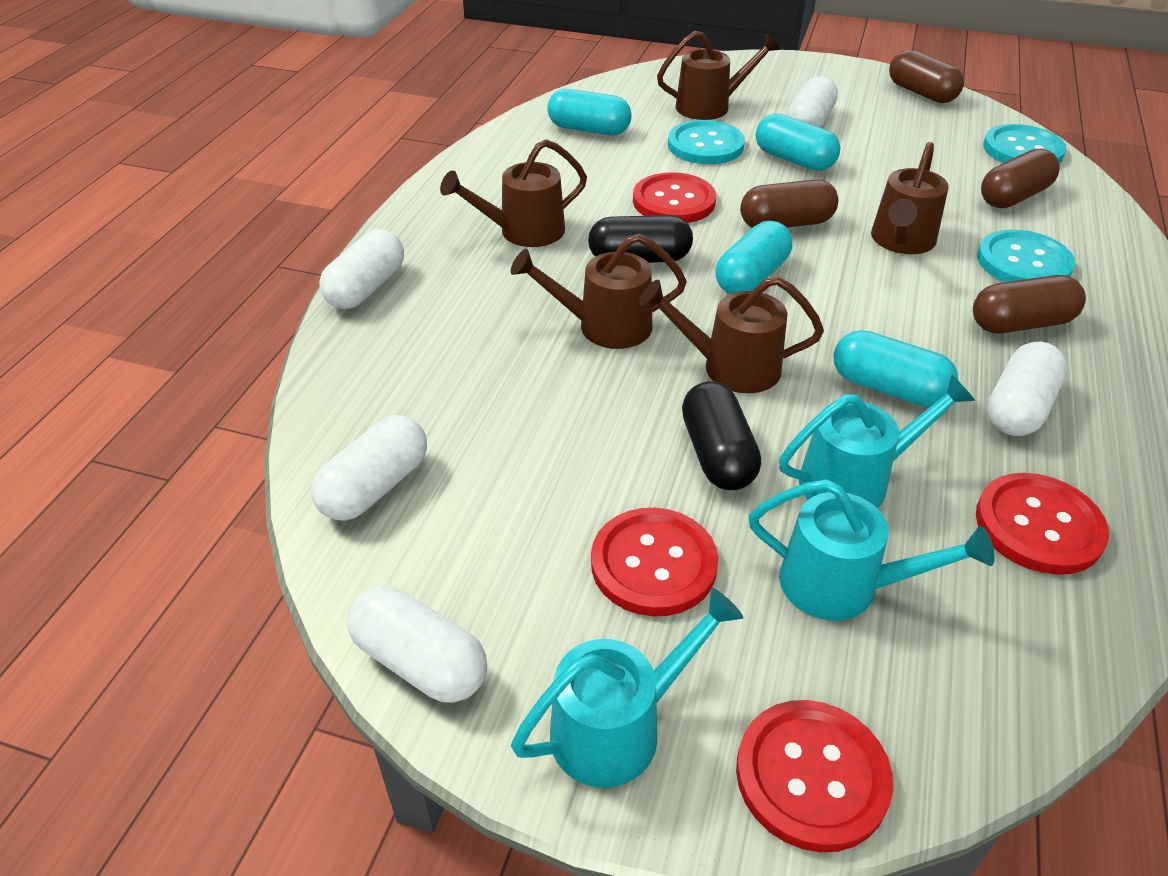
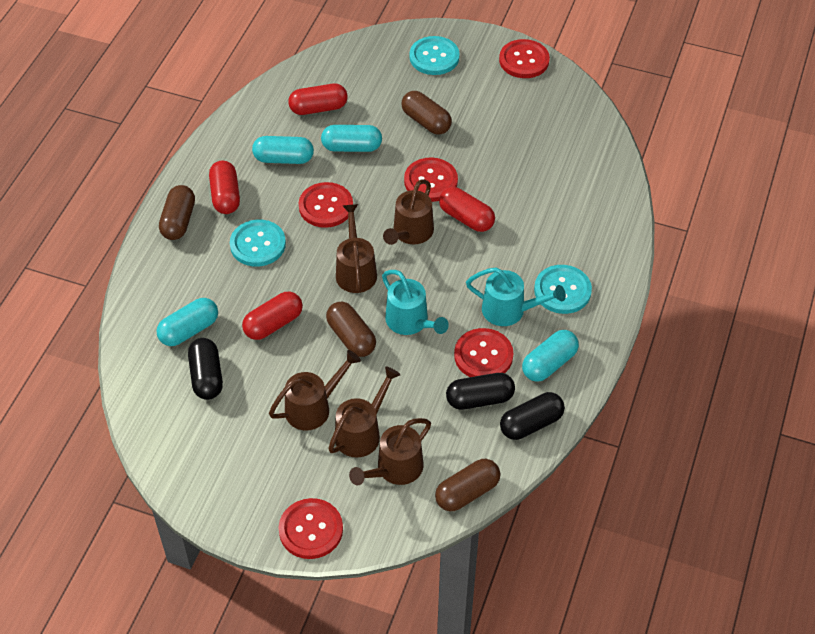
black capsule: 2 -> 3
red button: 4 -> 5
red capsule: 0 -> 4
turquoise watering can: 3 -> 2
white capsule: 5 -> 0

